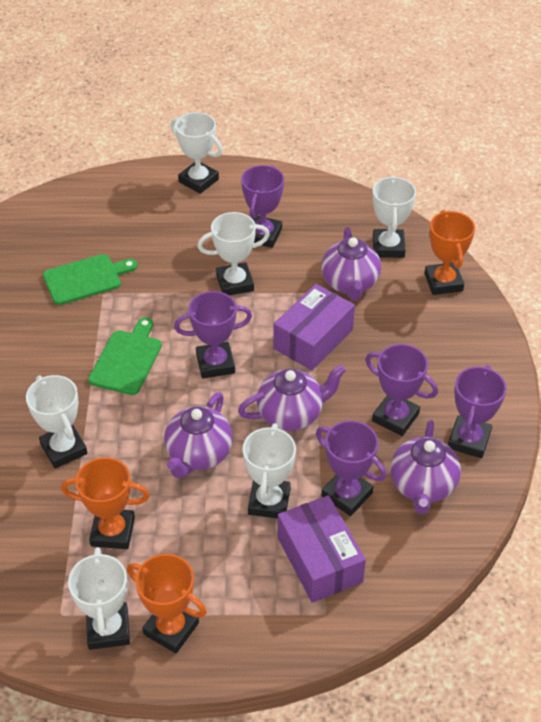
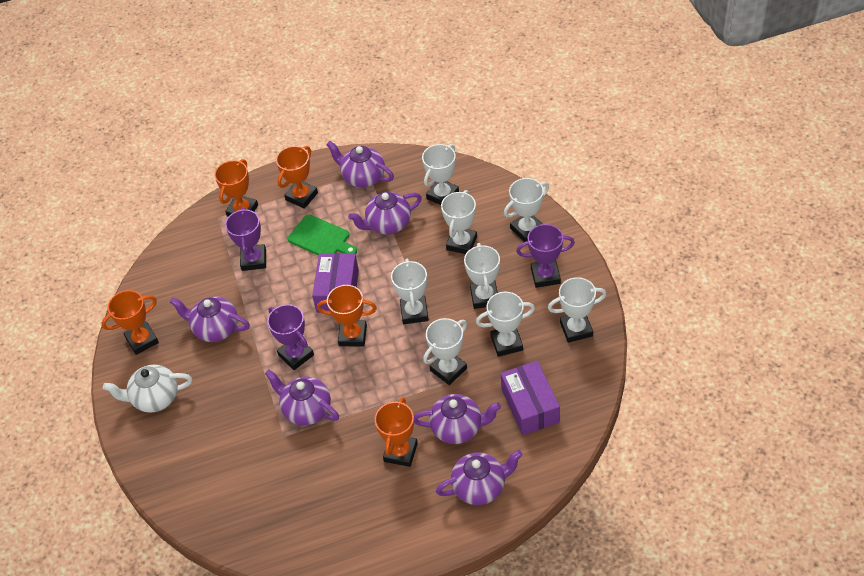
green cutting board: 2 -> 1
orange trophy: 3 -> 5
purple teapot: 4 -> 6
purple trophy: 5 -> 3
white teapot: 0 -> 1
white trophy: 6 -> 8

